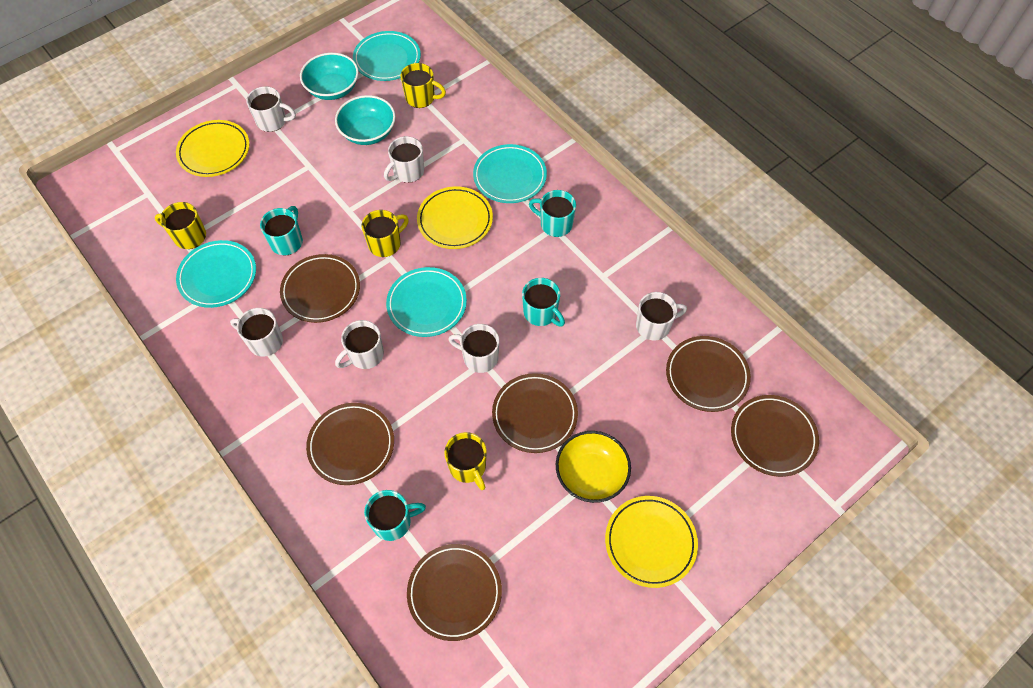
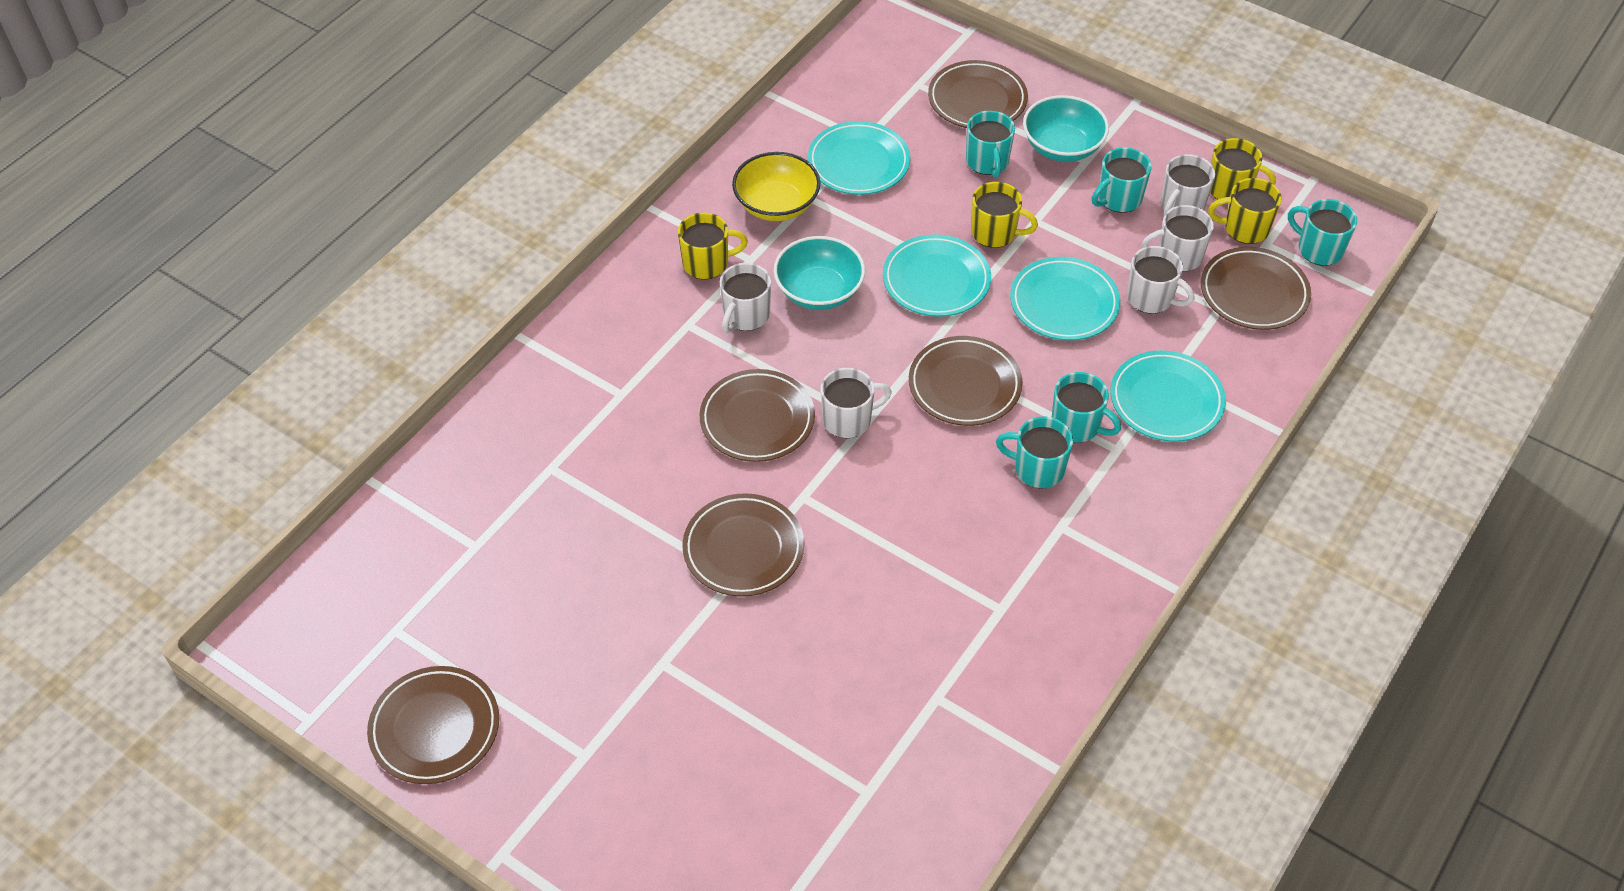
turquoise mug: 4 -> 5
white mug: 6 -> 5
yellow plate: 3 -> 0

